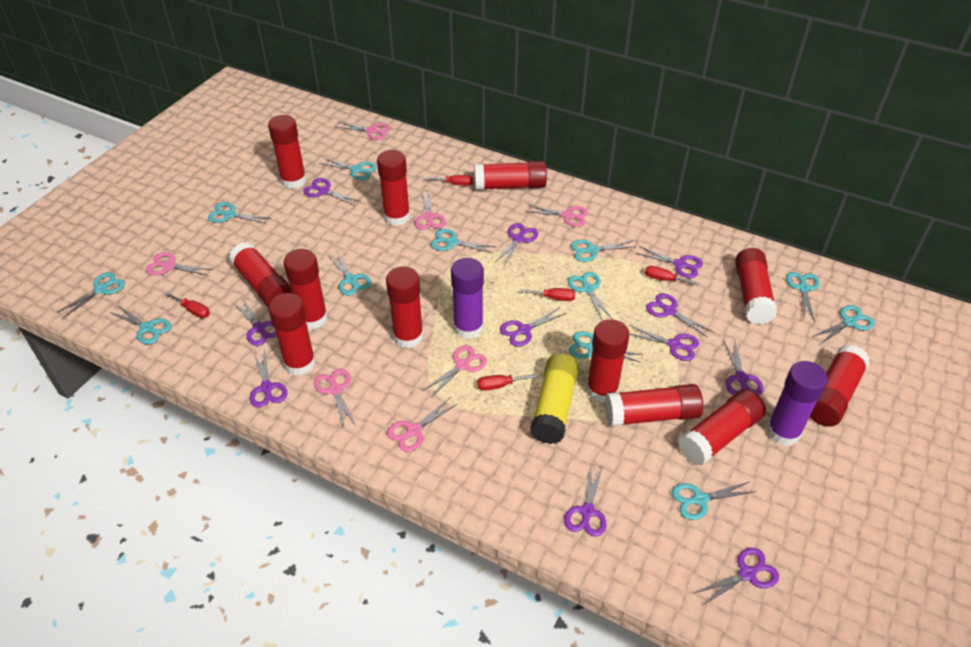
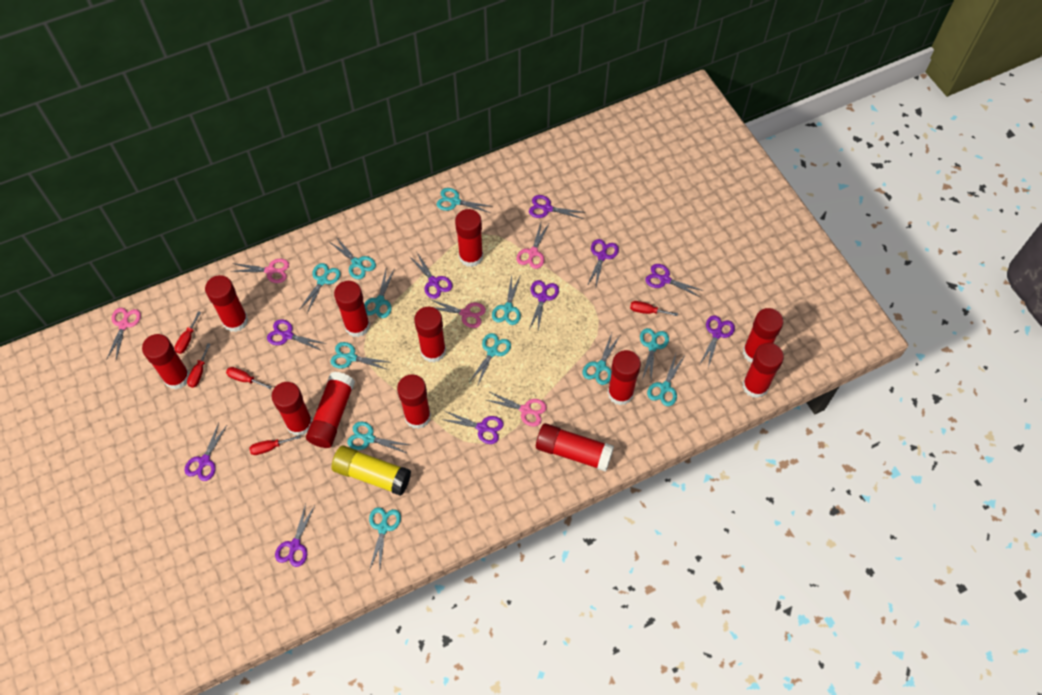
pink scissors: 7 -> 5
purple glue stick: 2 -> 0
purple scissors: 11 -> 10

